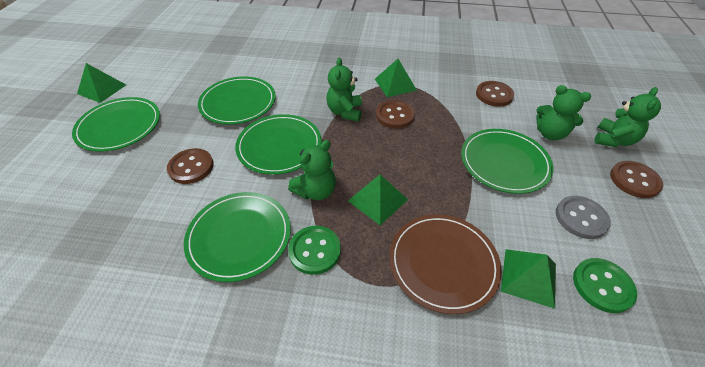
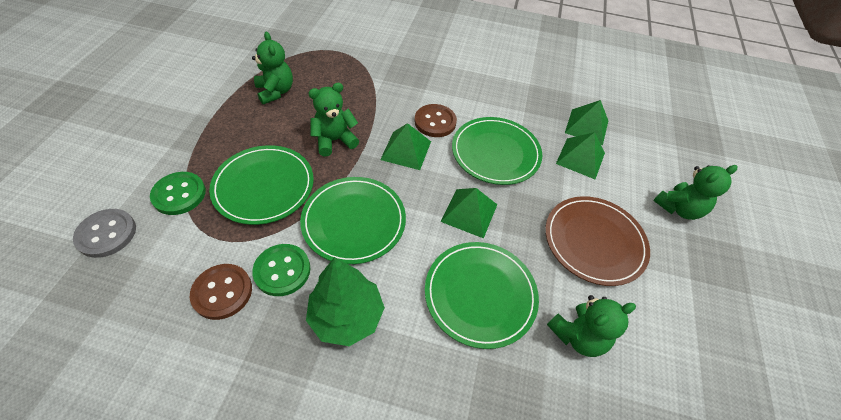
brown button: 4 -> 2
green plate: 5 -> 4
green tree: 0 -> 1

